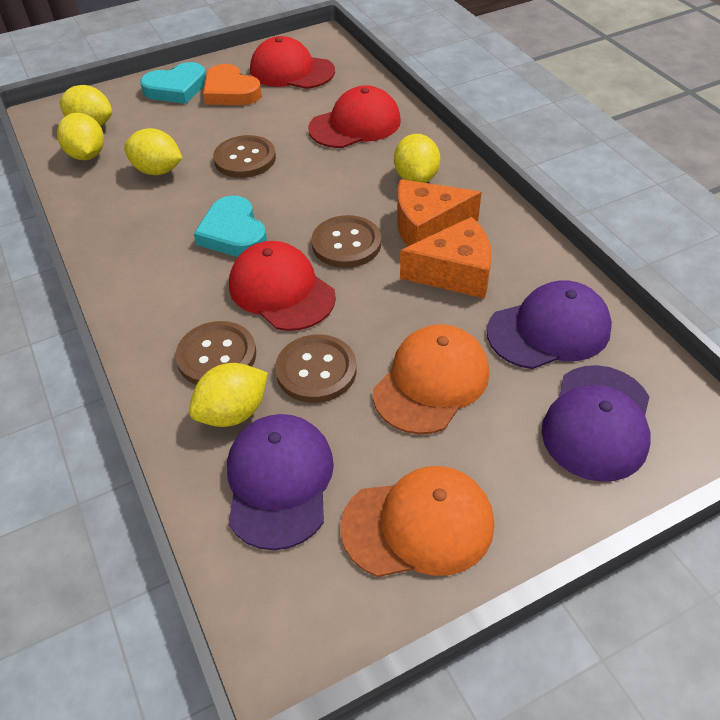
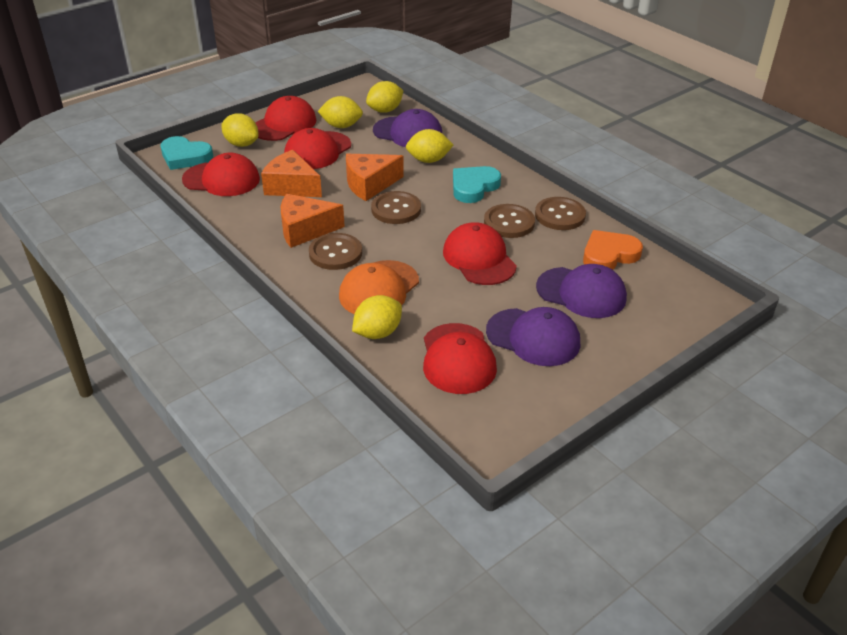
orange cap: 2 -> 1
orange cheese: 2 -> 3
red cap: 3 -> 5

